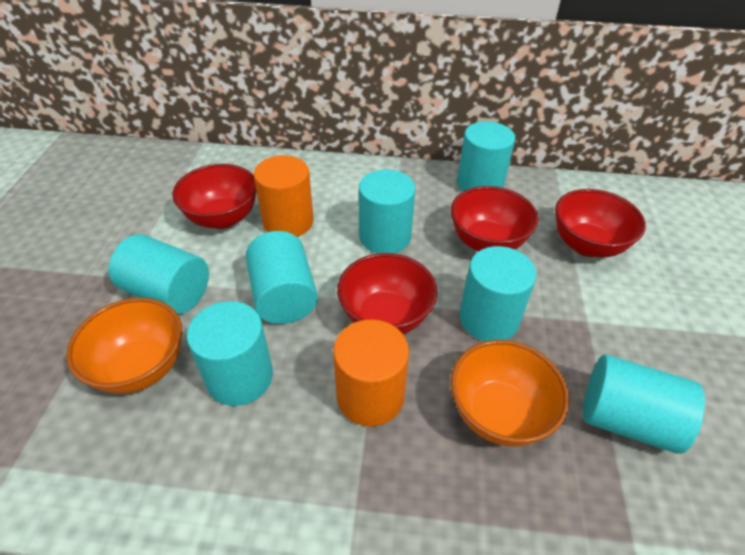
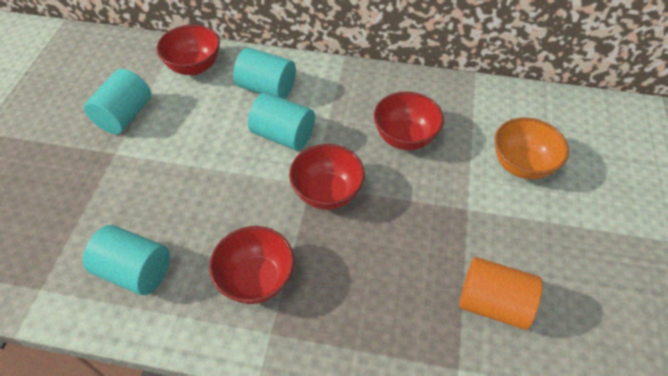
orange bowl: 2 -> 1
orange cylinder: 2 -> 1
turquoise cylinder: 7 -> 4

